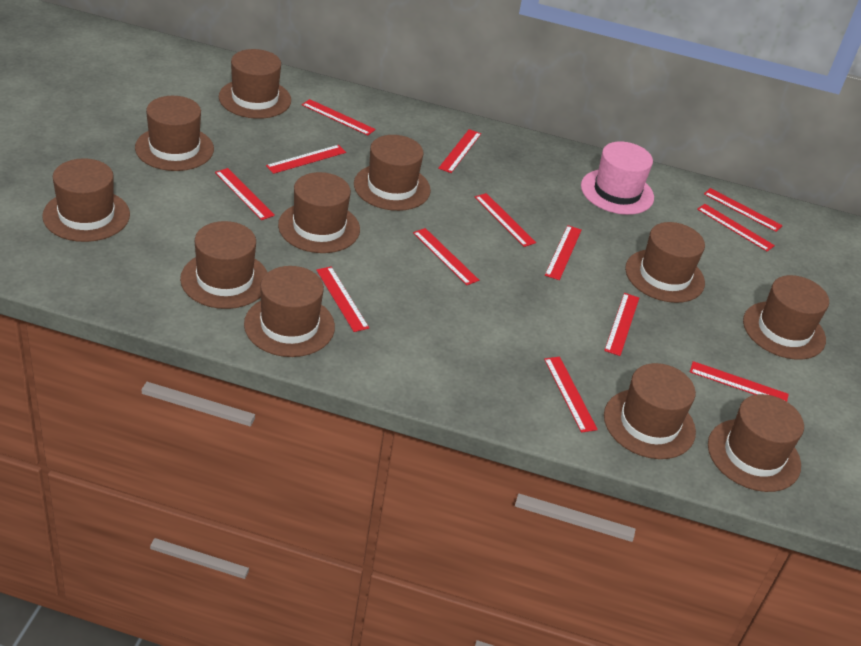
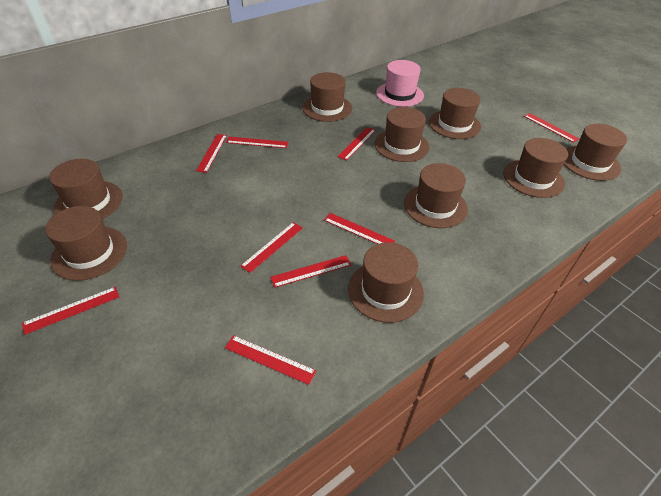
brown hat: 11 -> 9
red ruler: 13 -> 9

